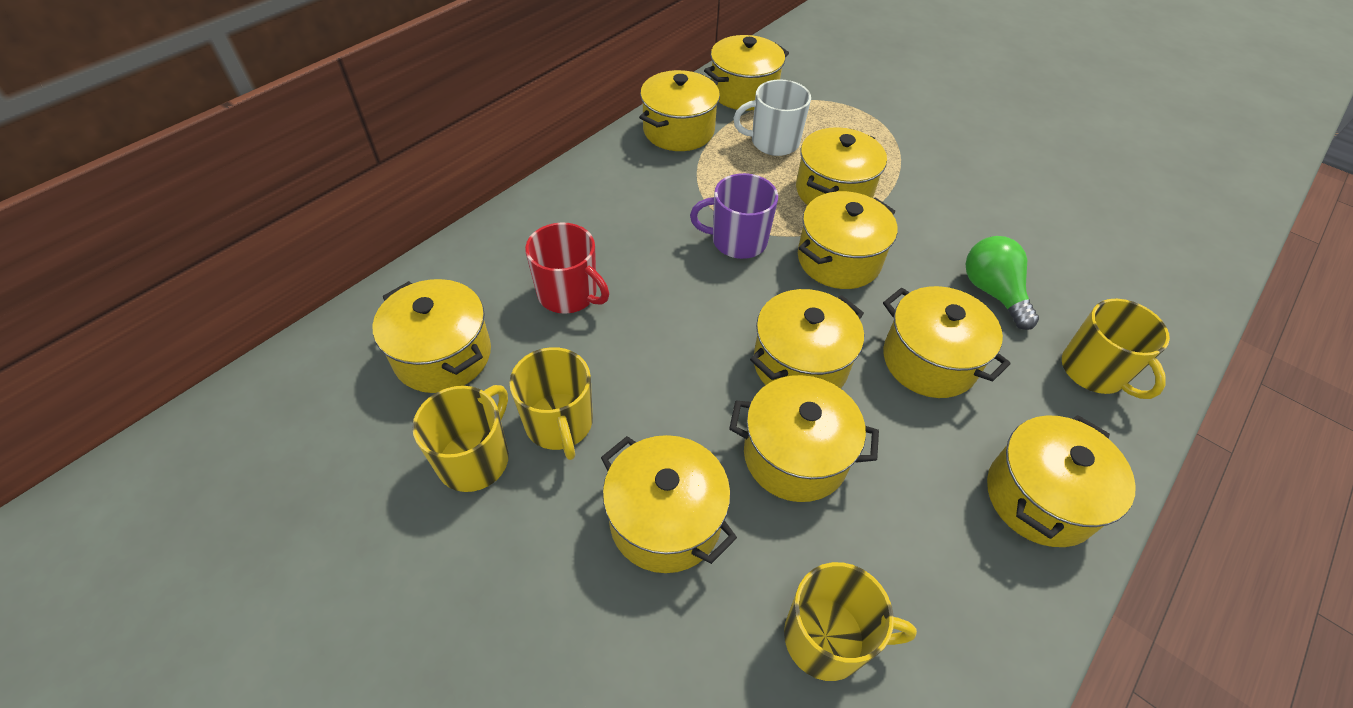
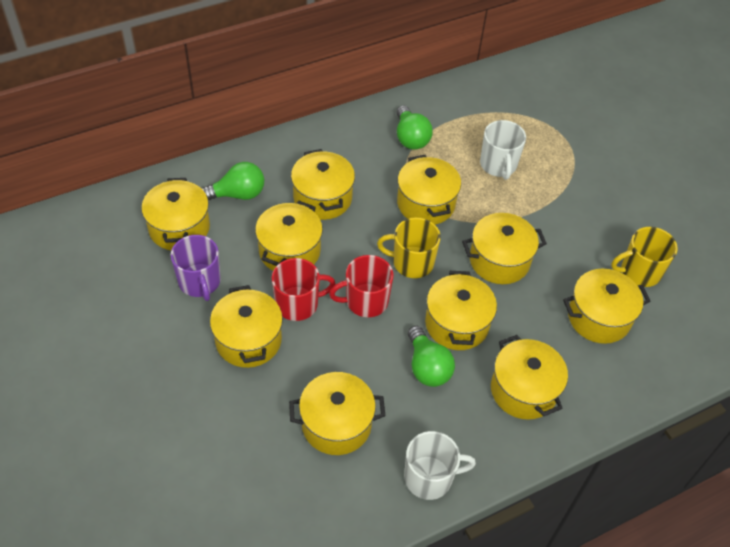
green light bulb: 1 -> 3
red mug: 1 -> 2
white mug: 1 -> 2
yellow mug: 4 -> 2

